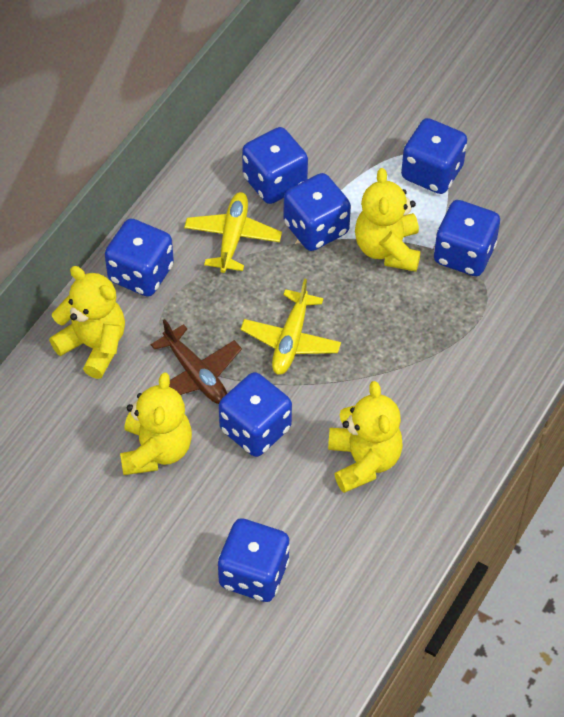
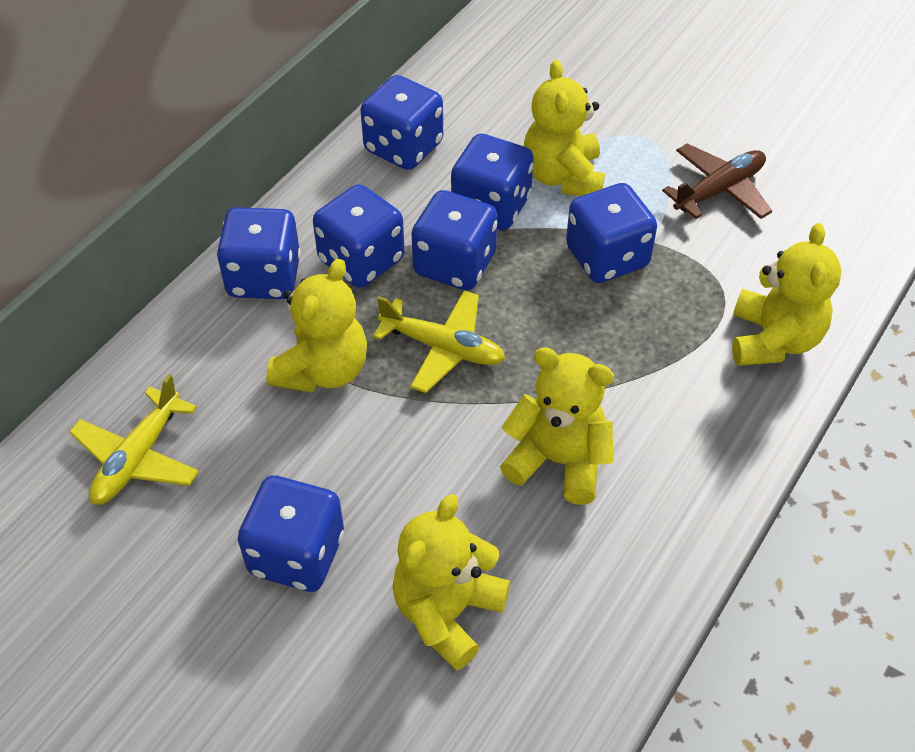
yellow teddy bear: 4 -> 5

